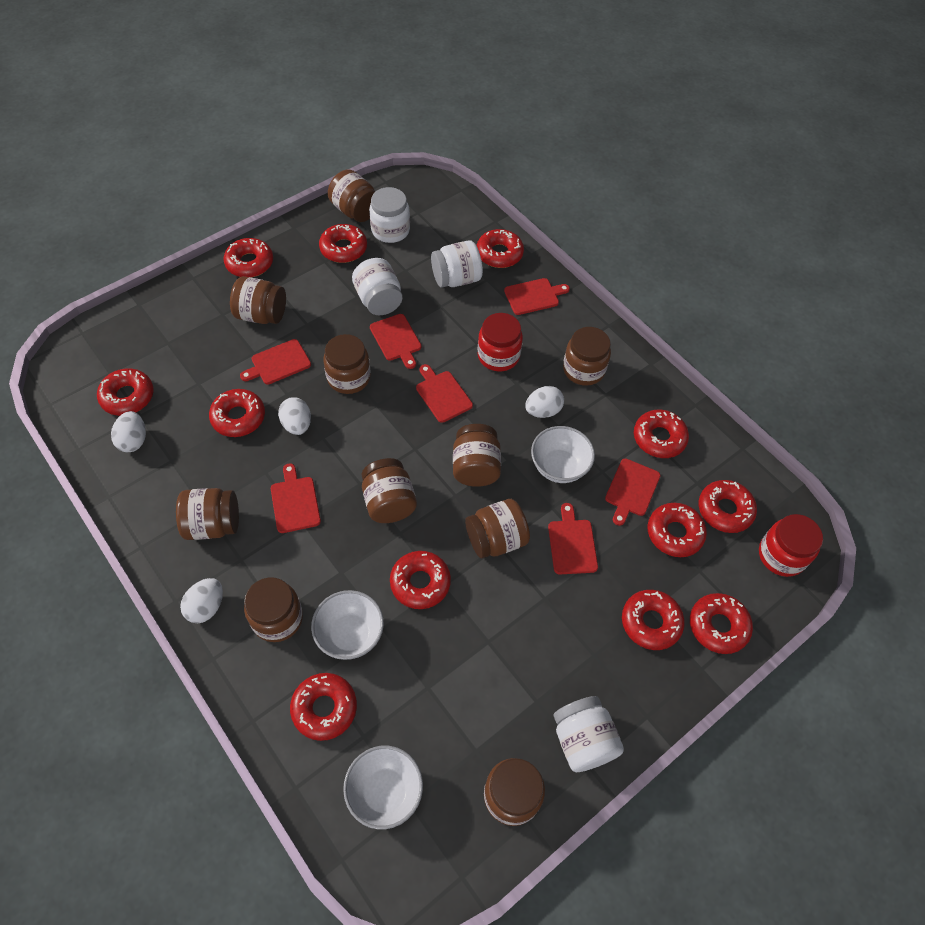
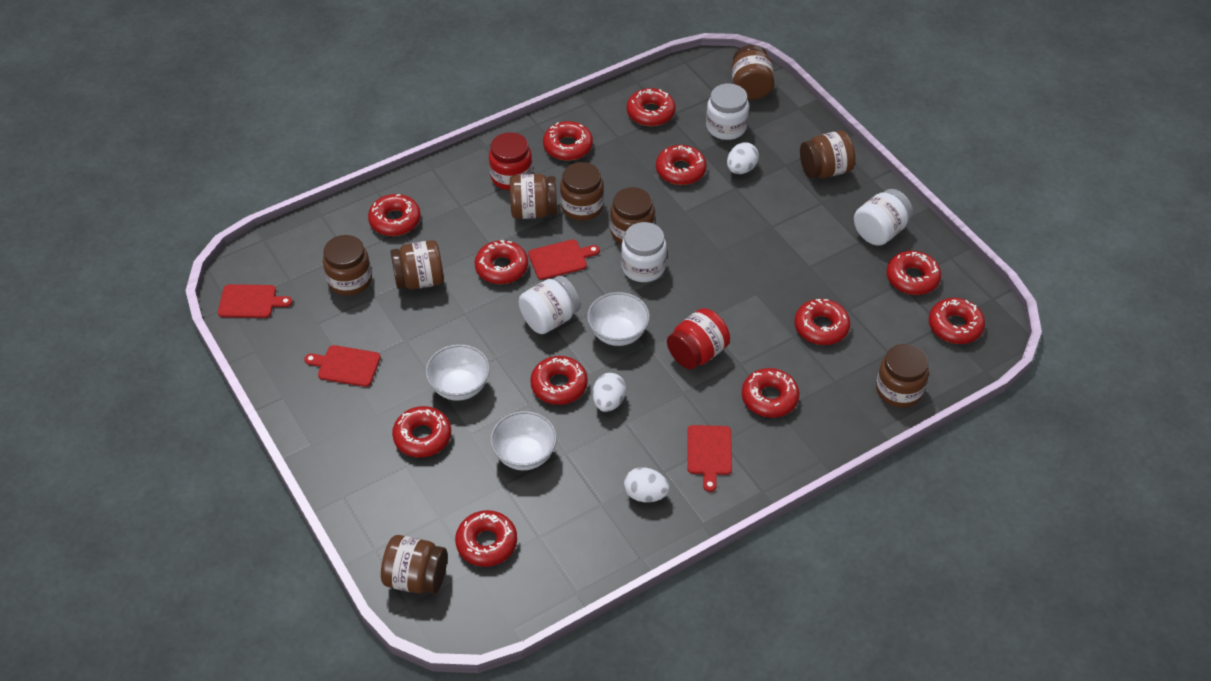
brown jar: 10 -> 9
red cutting board: 7 -> 4
white egg: 4 -> 3

